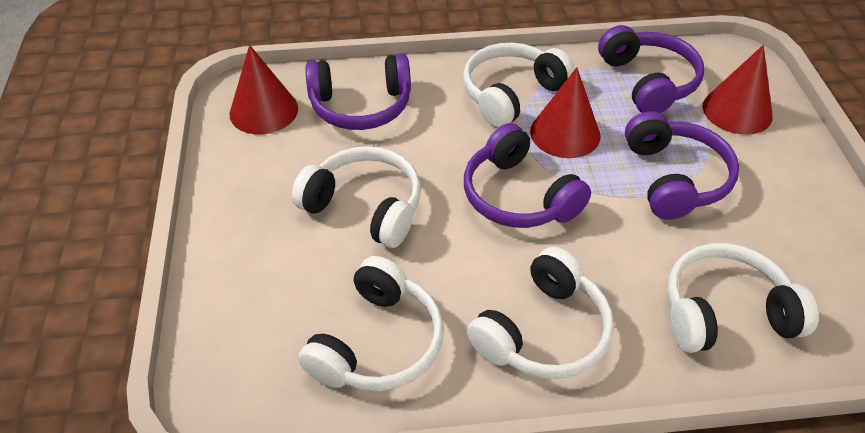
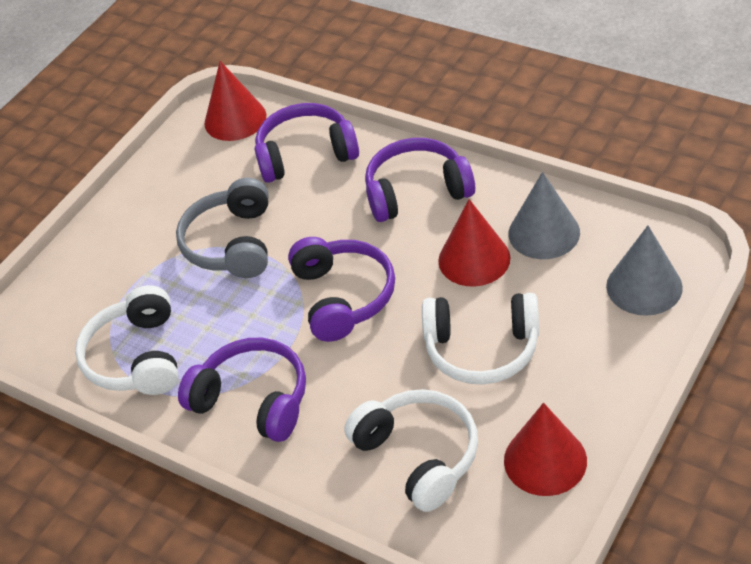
grey cone: 0 -> 2
grey headphones: 0 -> 1
white headphones: 5 -> 3

